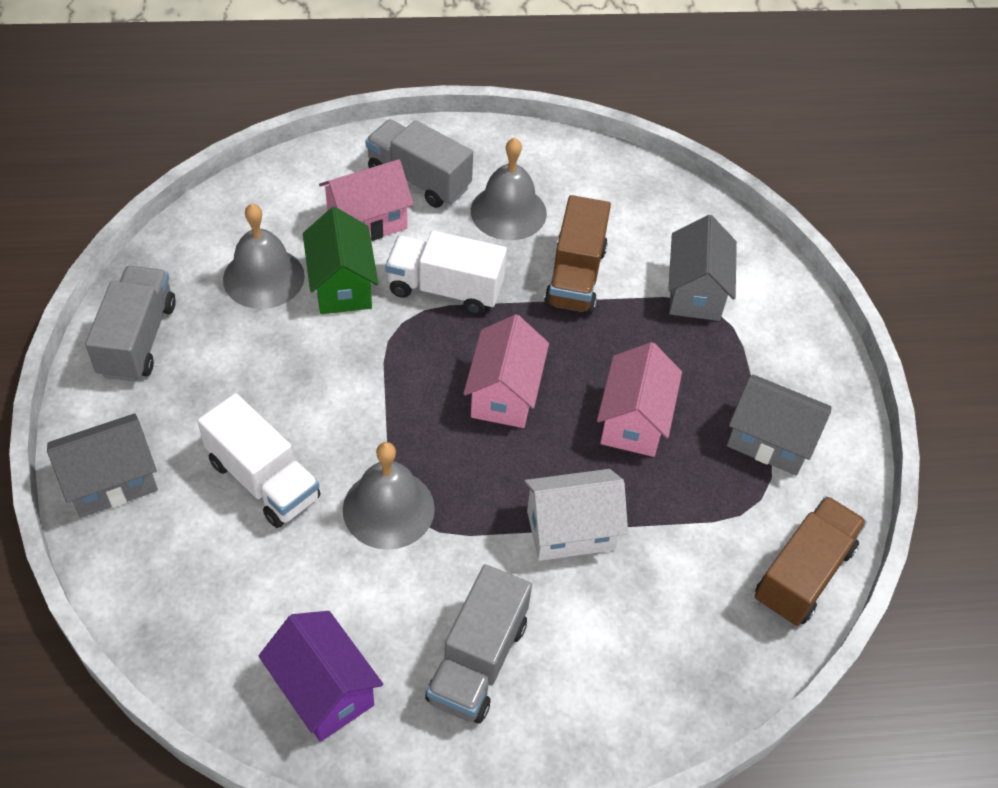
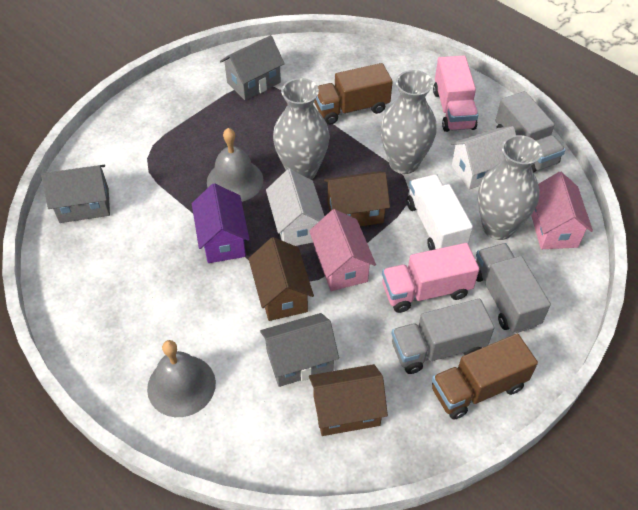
brown house: 0 -> 3
green house: 1 -> 0
grey bell: 3 -> 2
grey vase: 0 -> 3
pink house: 3 -> 2
pink truck: 0 -> 2
white house: 1 -> 2
white truck: 2 -> 1

